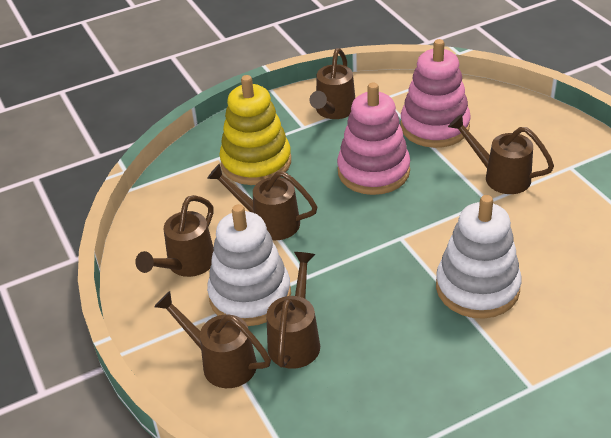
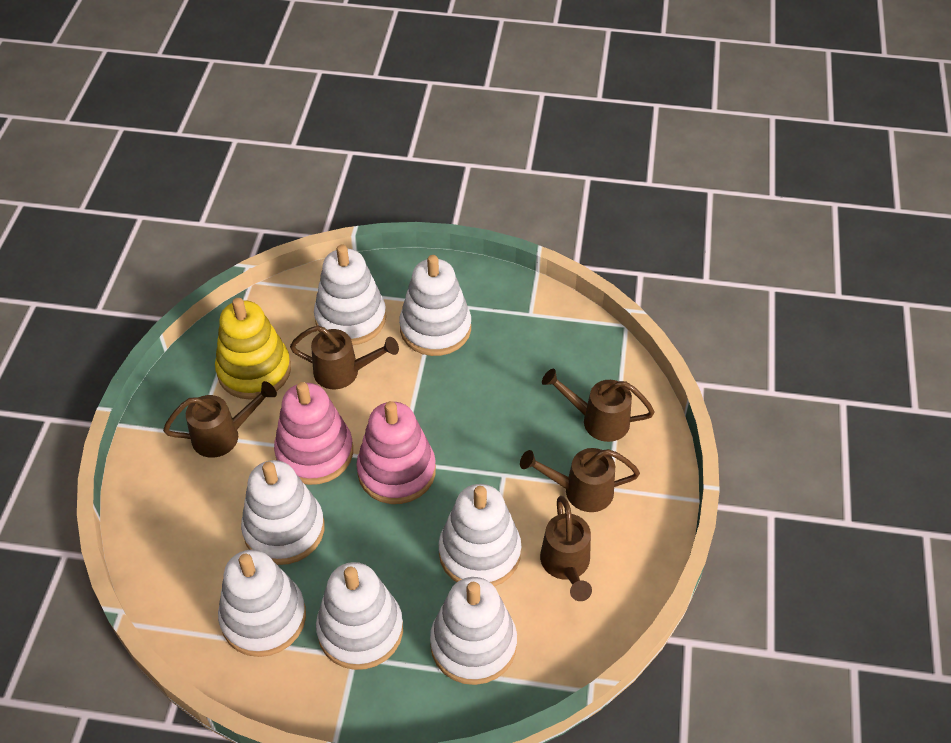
brown watering can: 6 -> 5
white stacking toy: 2 -> 7

